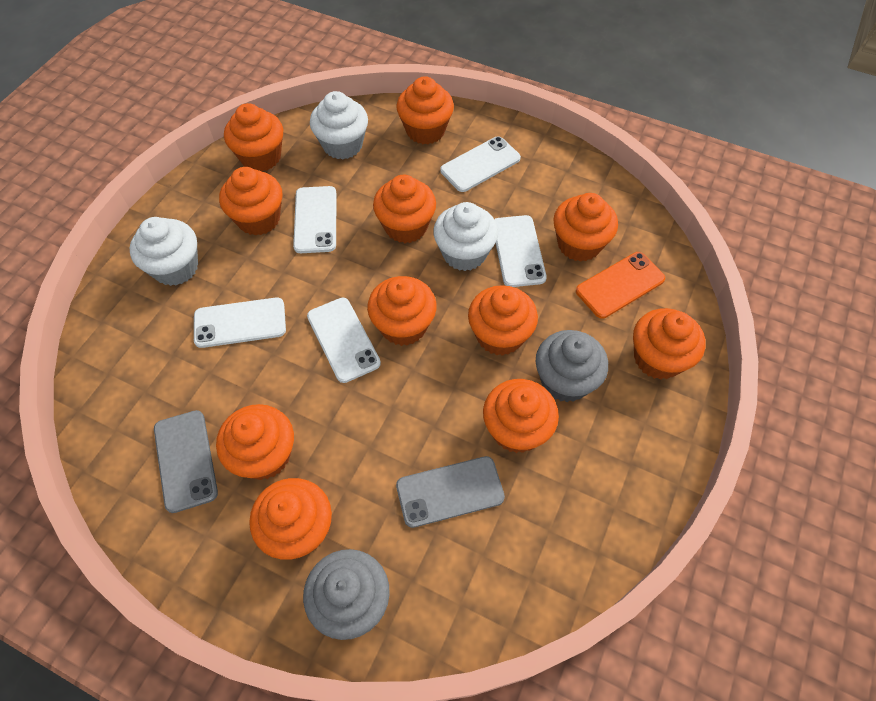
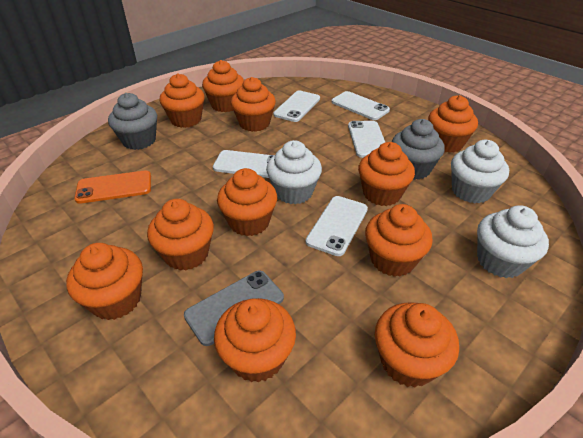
grey phone: 2 -> 1

